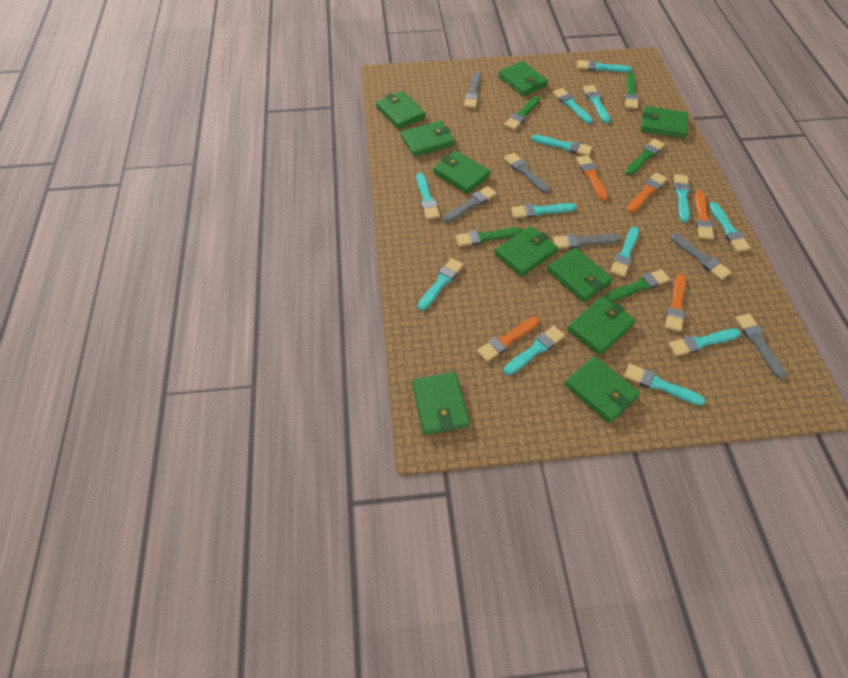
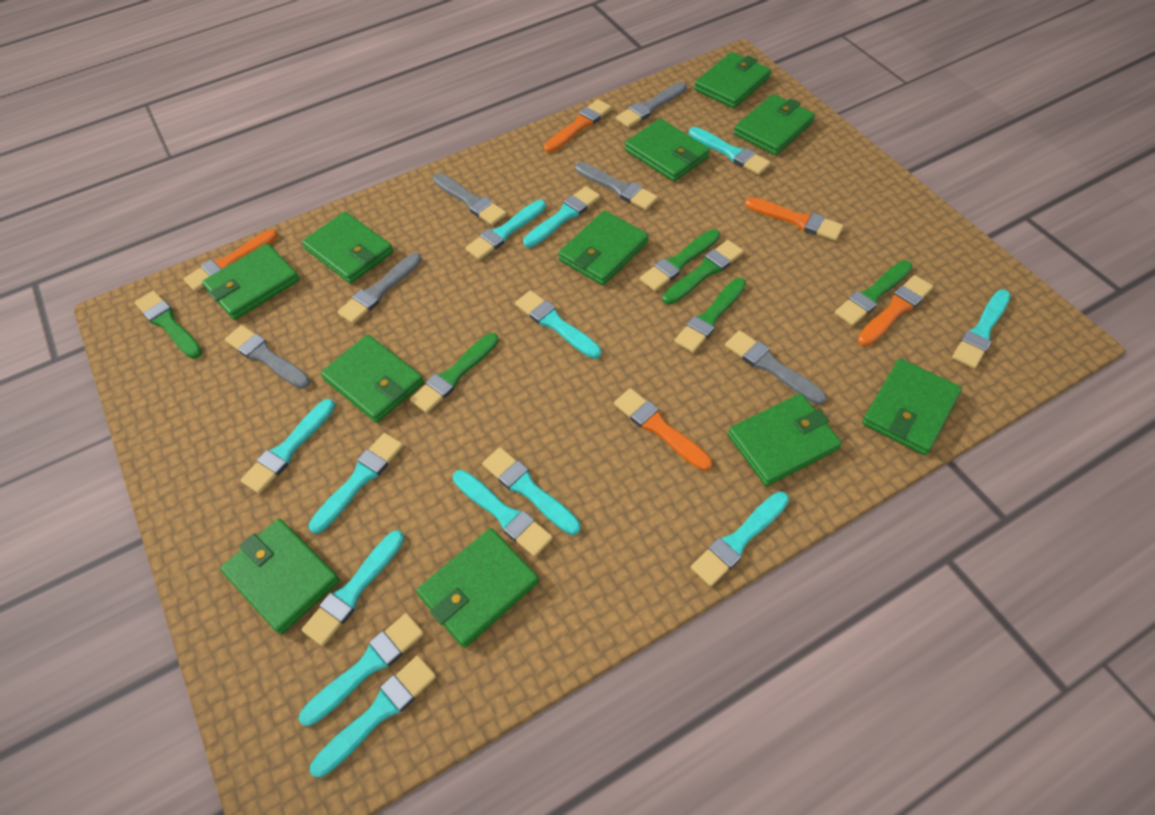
green brush: 5 -> 6
green wallet: 10 -> 11

